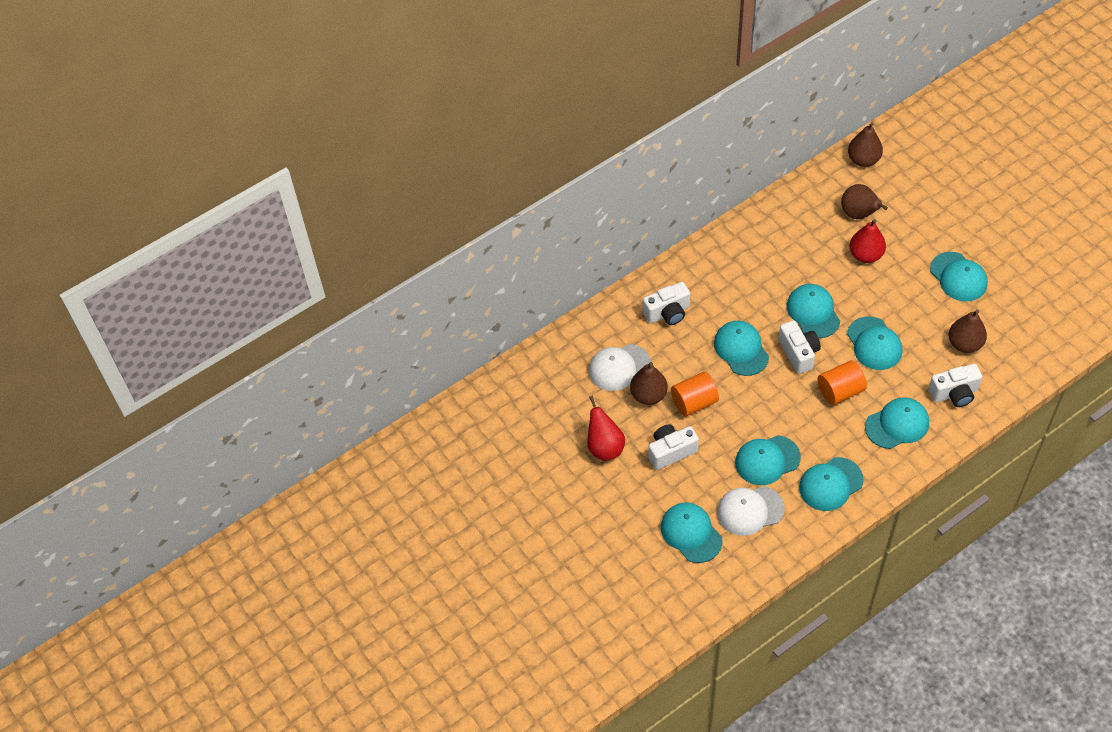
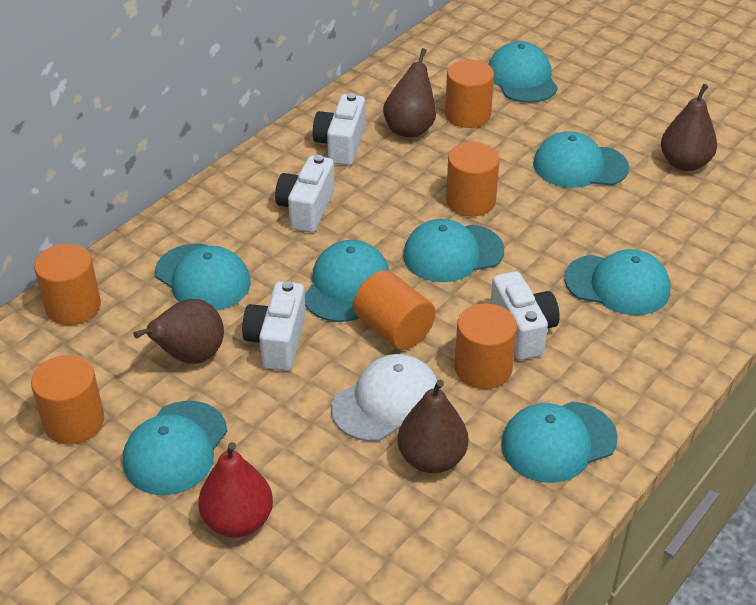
orange cylinder: 2 -> 6
red pear: 2 -> 1
white cap: 2 -> 1

